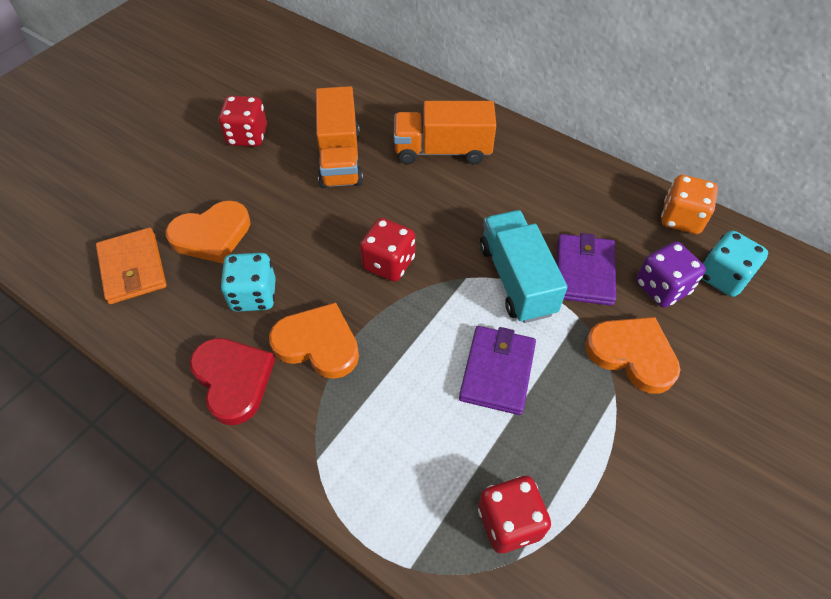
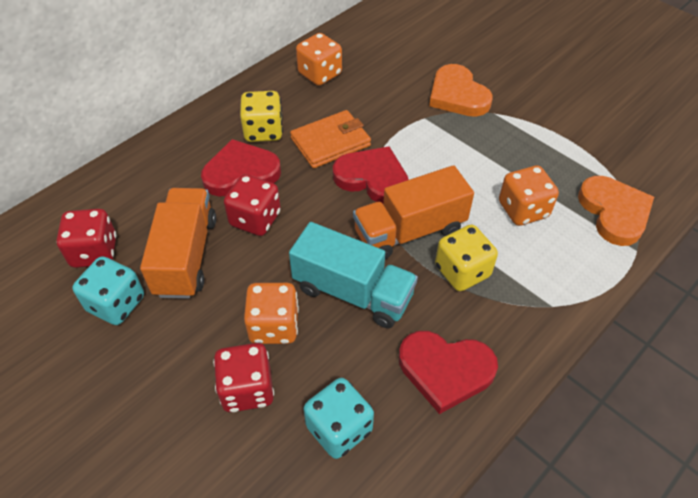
orange dice: 1 -> 3
orange heart: 3 -> 2
purple dice: 1 -> 0
purple wallet: 2 -> 0
red heart: 1 -> 3
yellow dice: 0 -> 2

